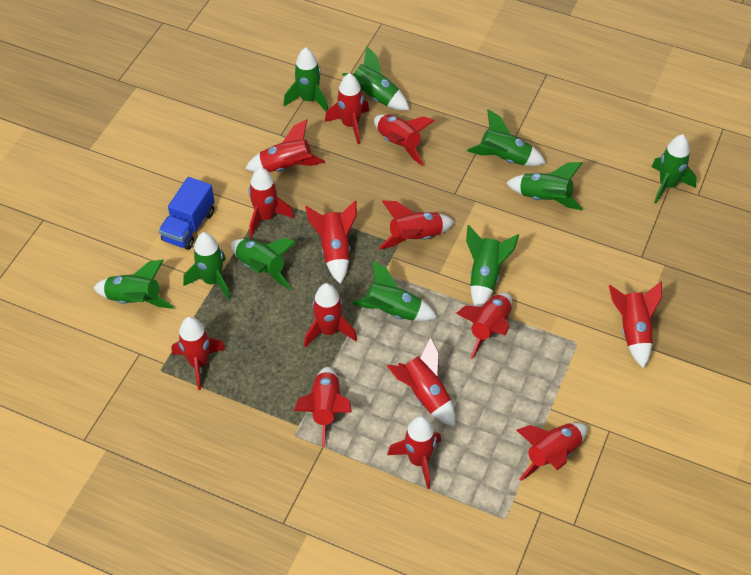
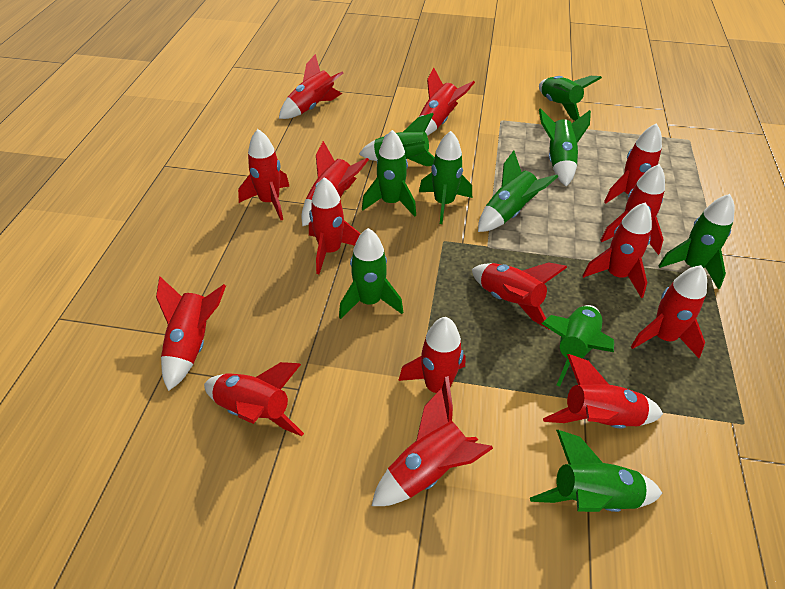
blue truck: 1 -> 0
red rocket: 14 -> 15

